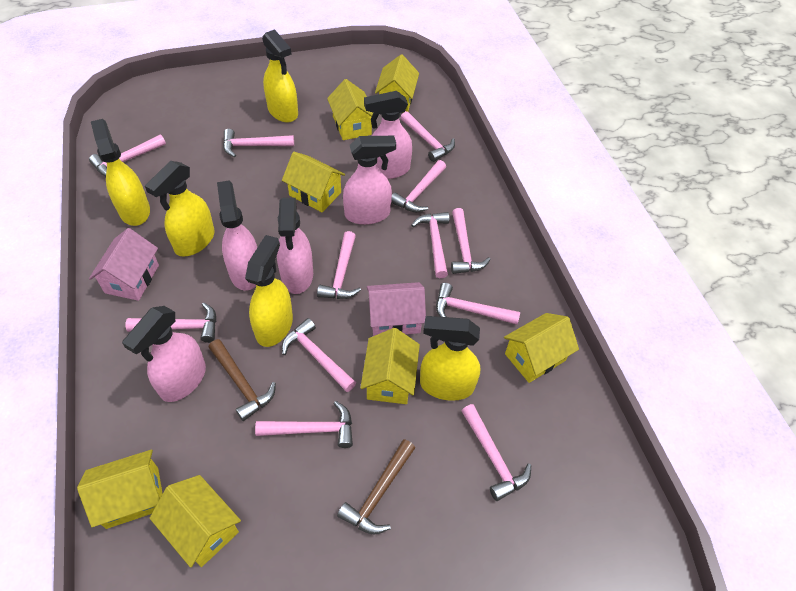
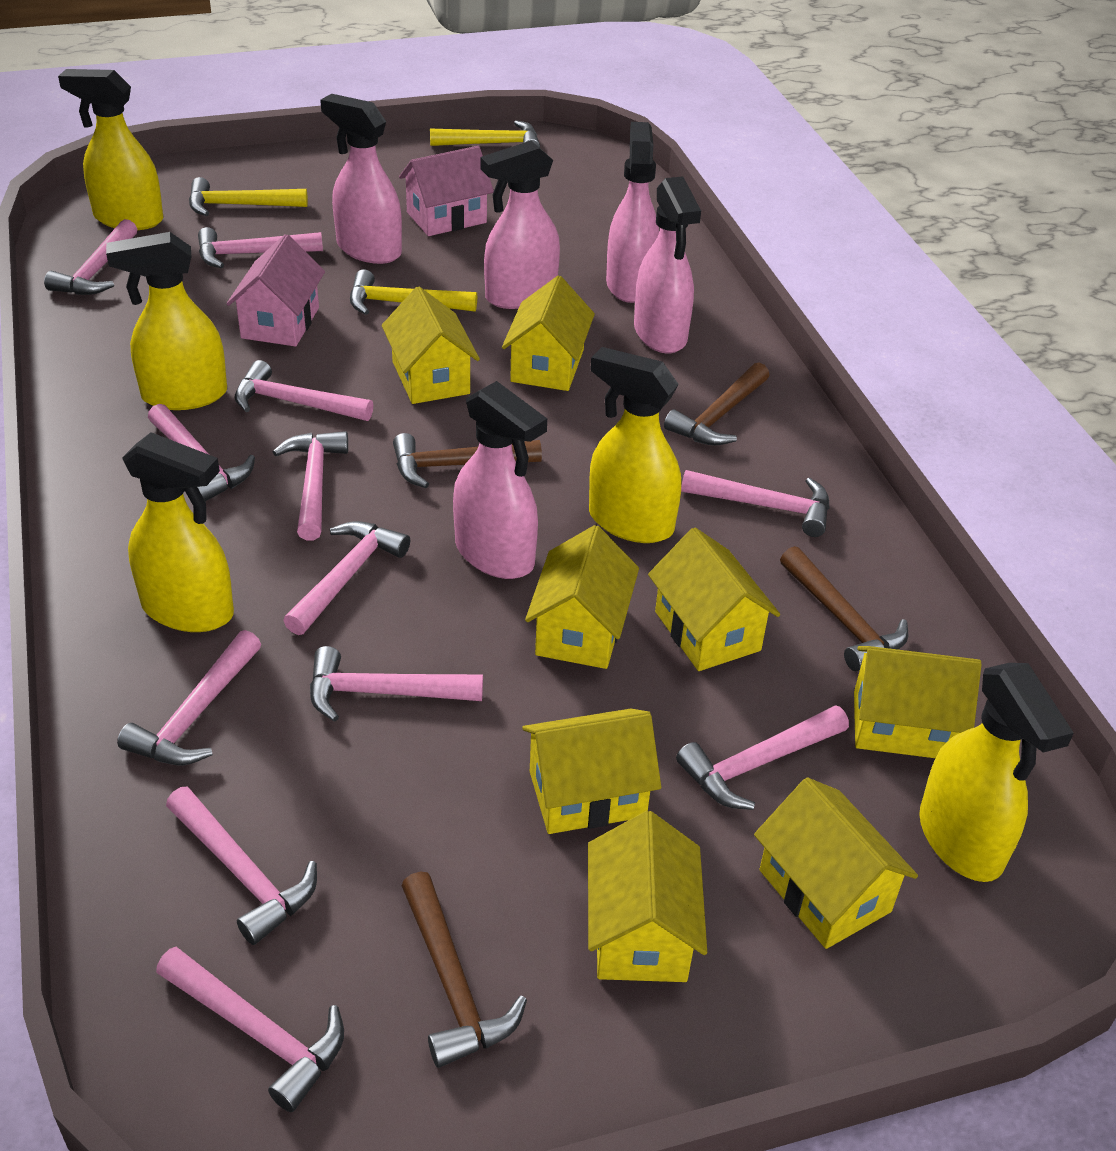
brown hammer: 2 -> 4
yellow hammer: 0 -> 3
yellow house: 7 -> 8

